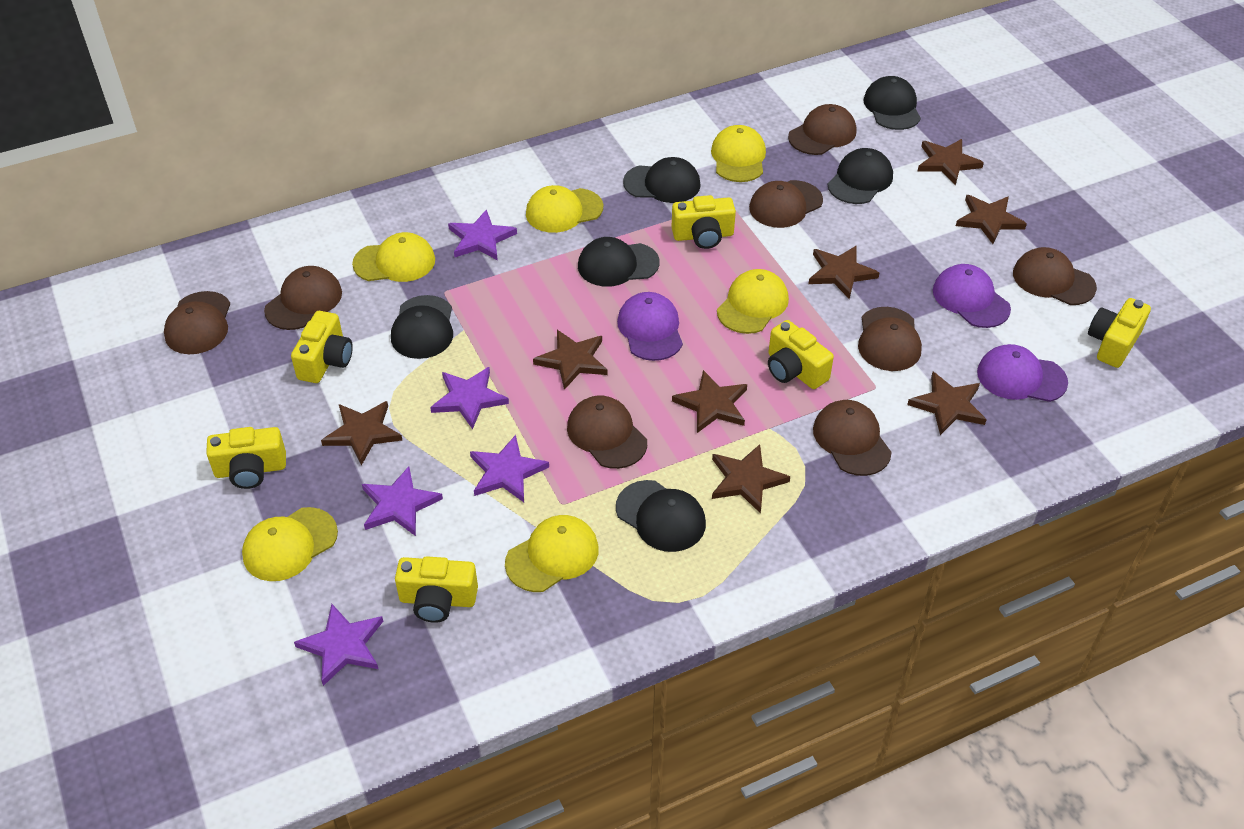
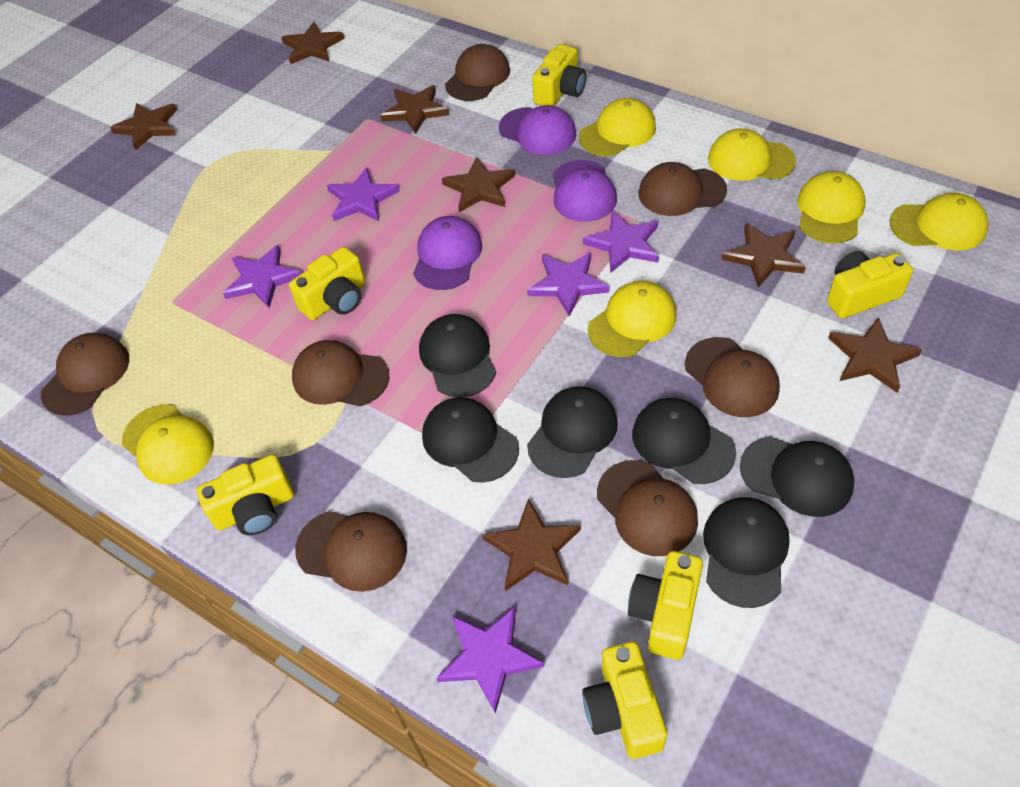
brown cap: 8 -> 7
brown star: 8 -> 7

